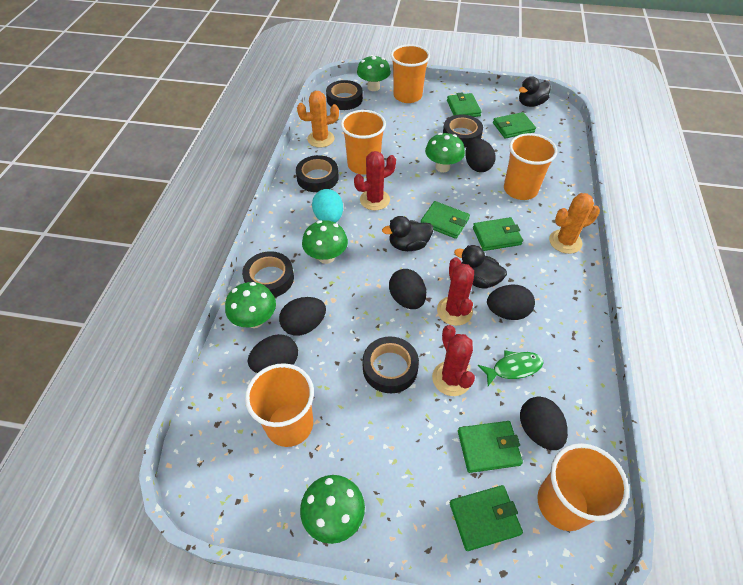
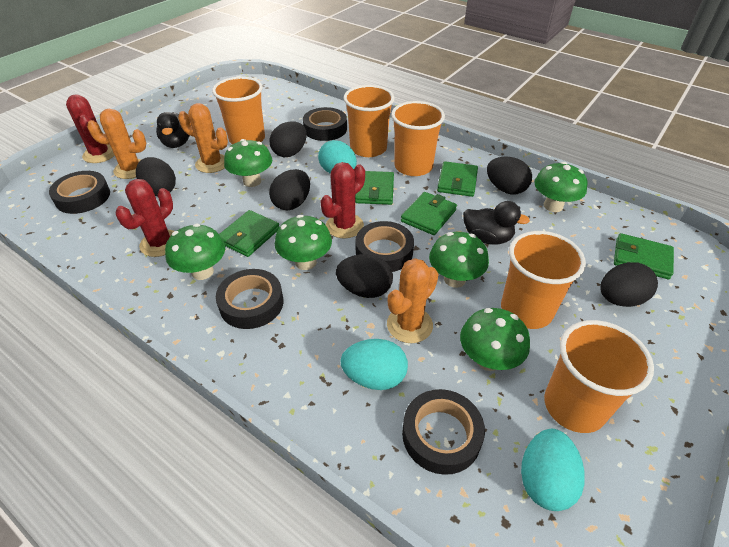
black duck: 3 -> 2
green fish: 1 -> 0
green mushroom: 5 -> 6
green wallet: 6 -> 5
orange cactus: 2 -> 3
turquoise egg: 1 -> 3

